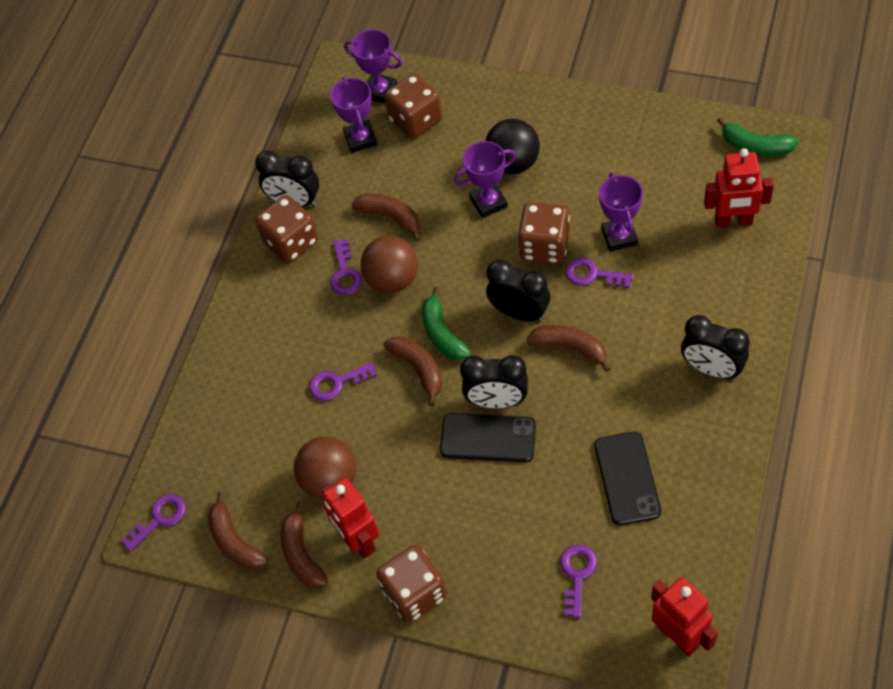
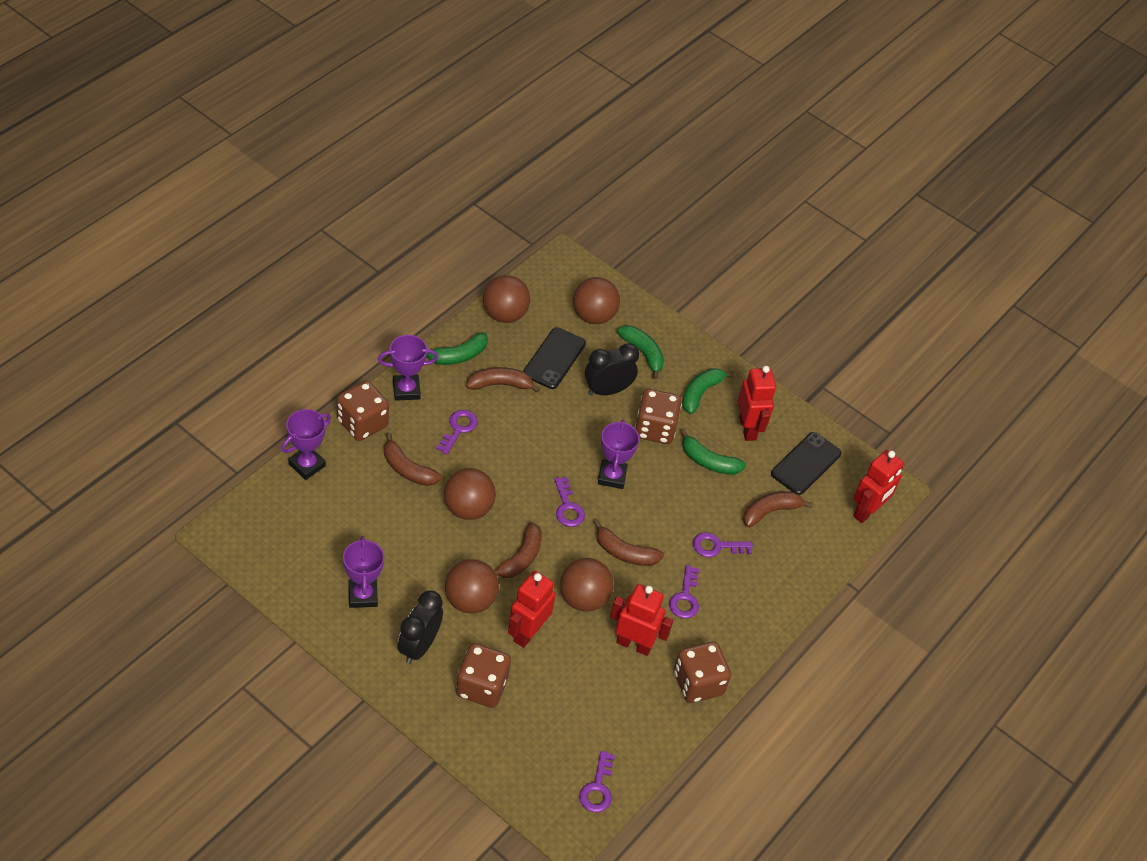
black ball: 1 -> 0
black clock: 4 -> 2
brown ball: 2 -> 5
green banana: 2 -> 4
red robot: 3 -> 4

